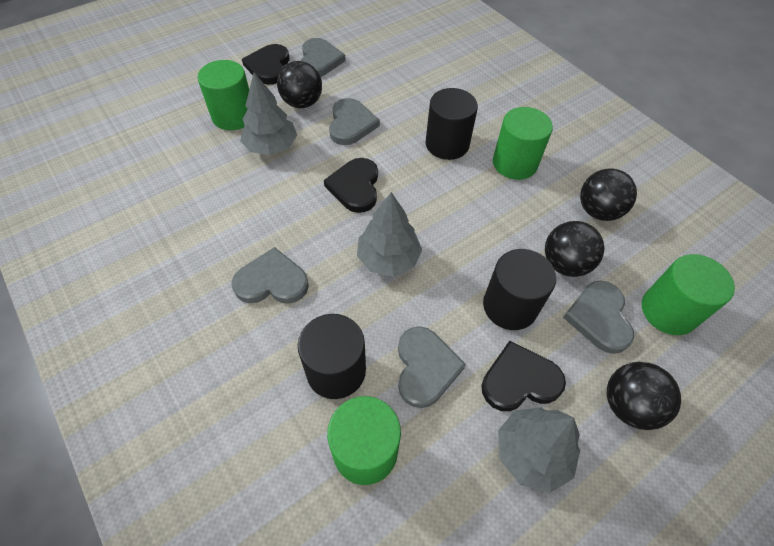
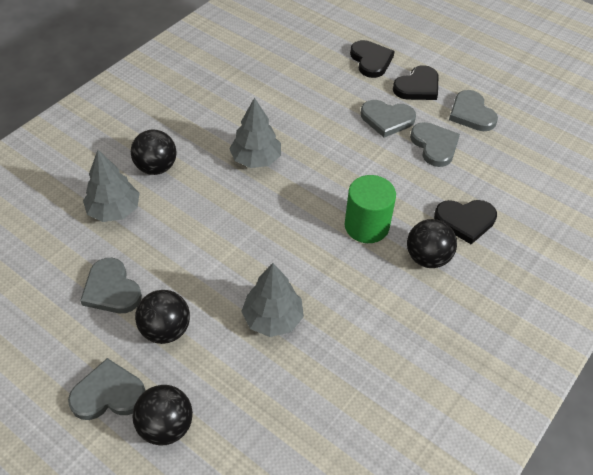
black cylinder: 3 -> 0
green cylinder: 4 -> 1

